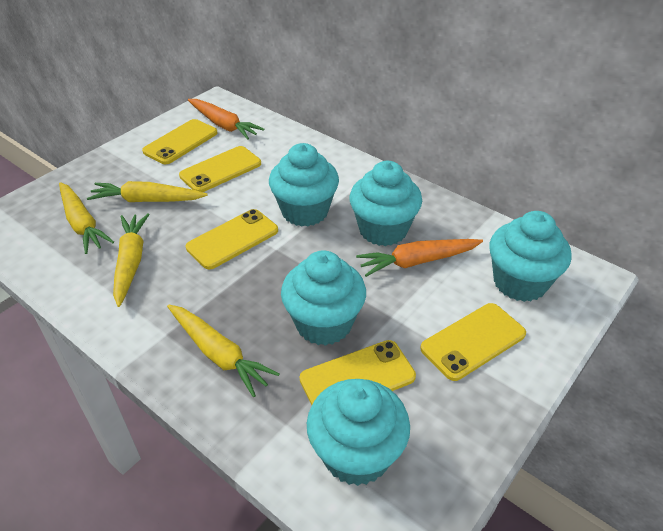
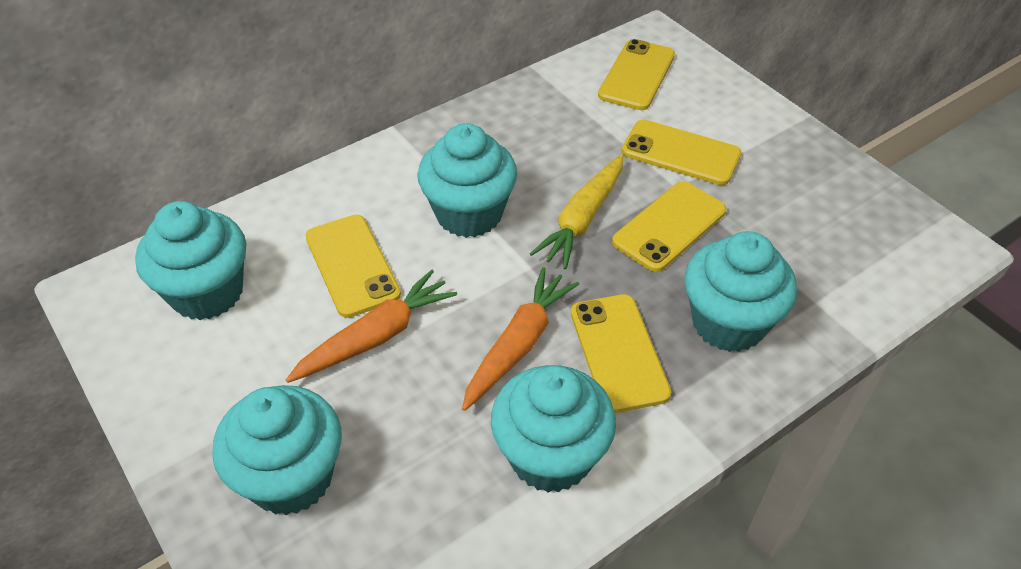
yellow carrot: 4 -> 1

